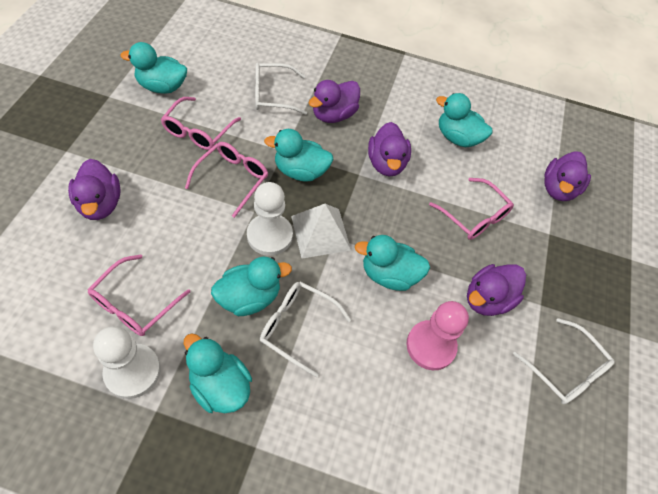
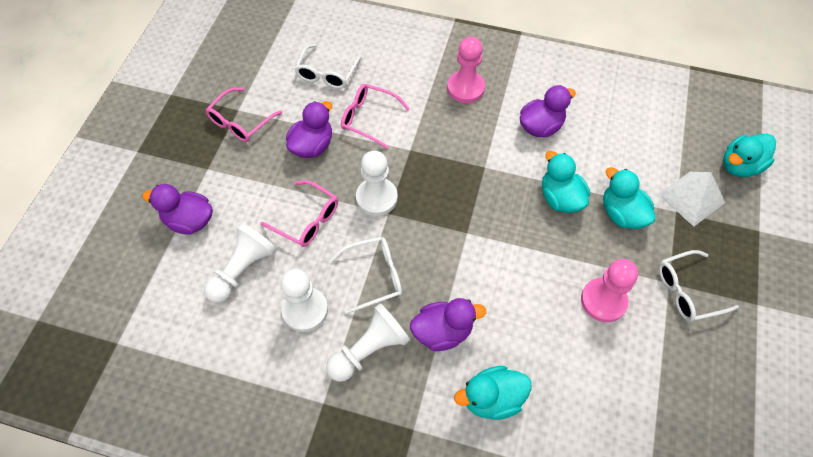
pink glasses: 4 -> 3
pink pawn: 1 -> 2
purple duck: 5 -> 4
turquoise duck: 6 -> 4
white pawn: 2 -> 4

